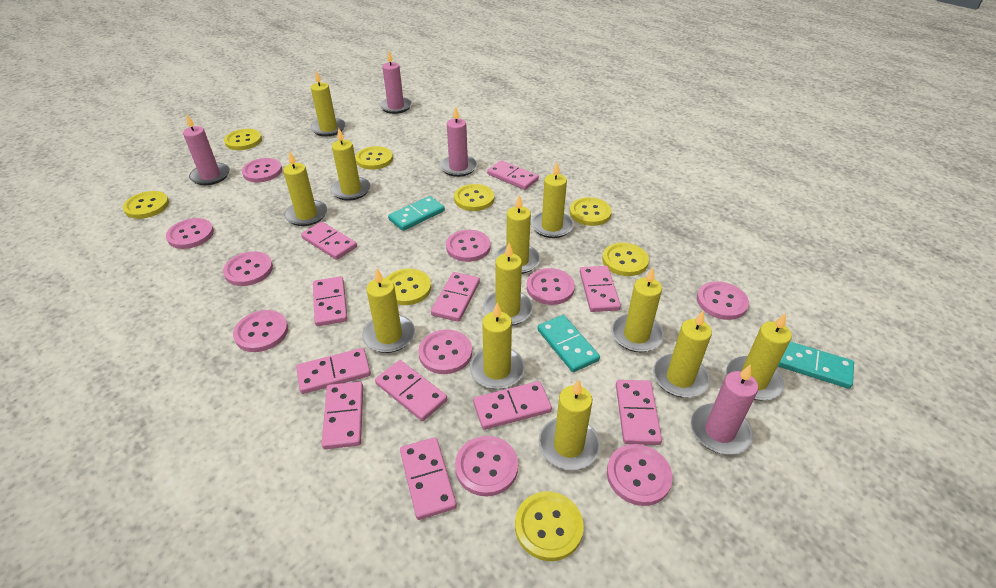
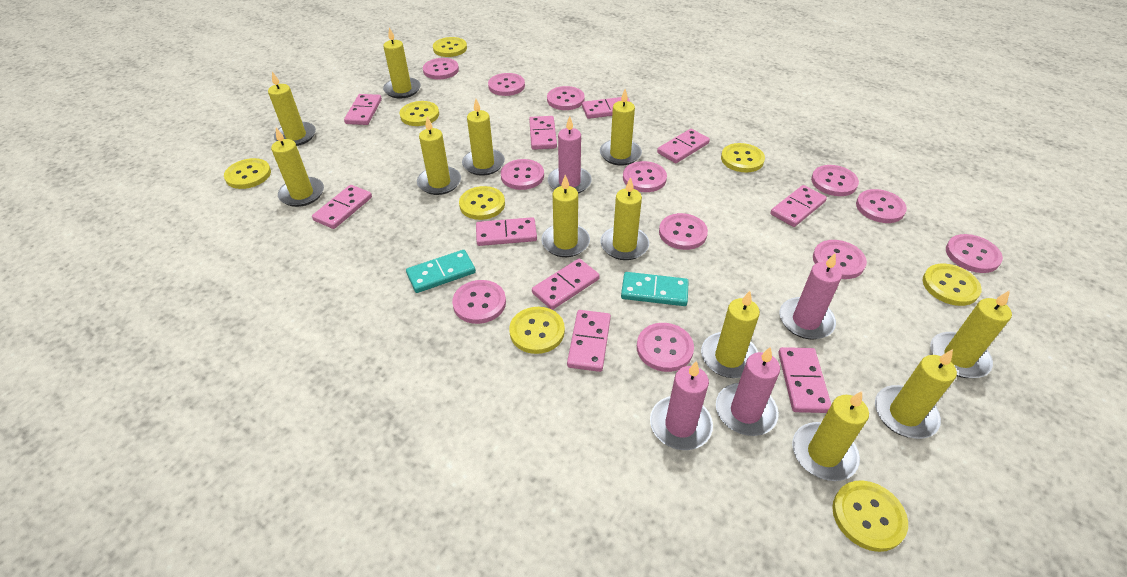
pink button: 10 -> 12
pink domino: 11 -> 10
turquoise domino: 3 -> 2

